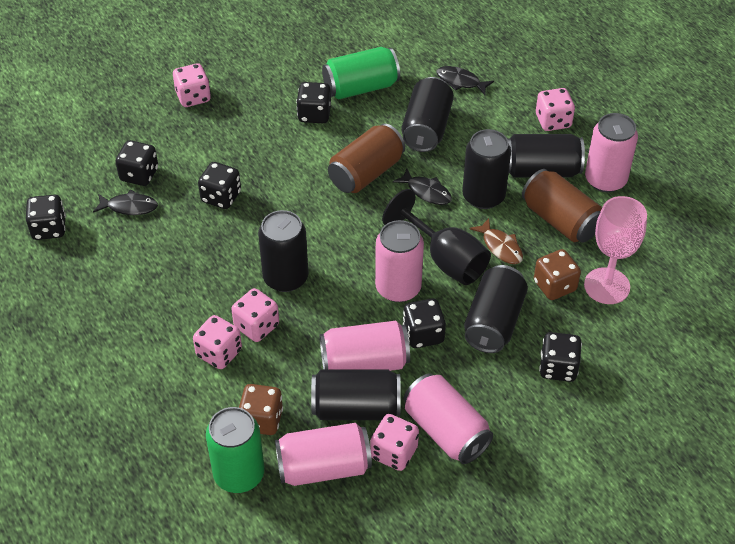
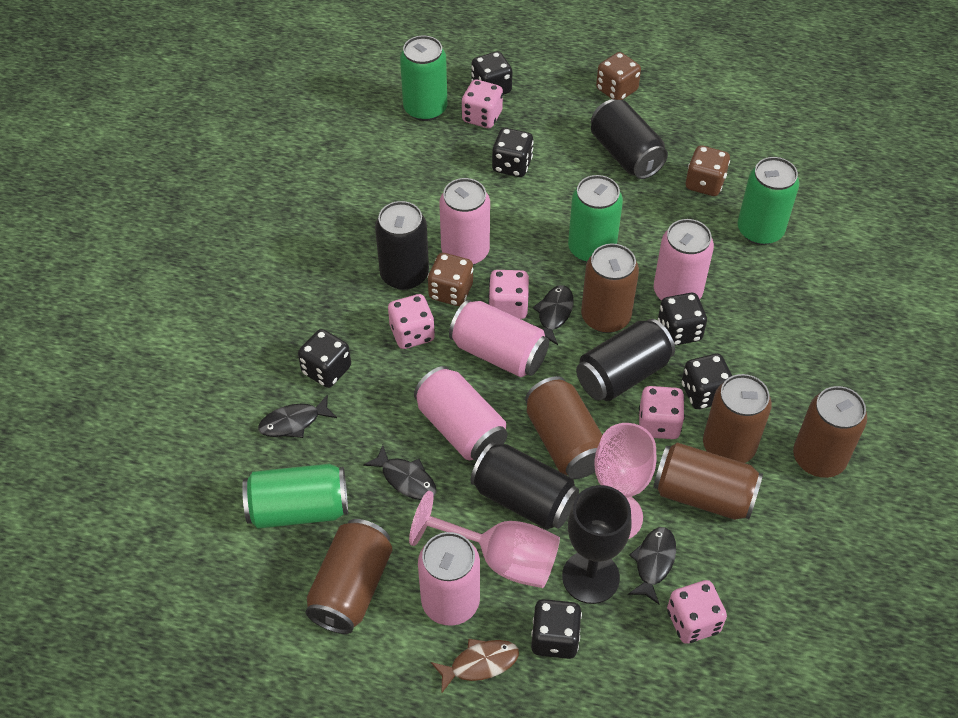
black can: 6 -> 4
black fish: 3 -> 4
brown can: 2 -> 6
brown dice: 2 -> 3
green can: 2 -> 4
pink goblet: 1 -> 2

